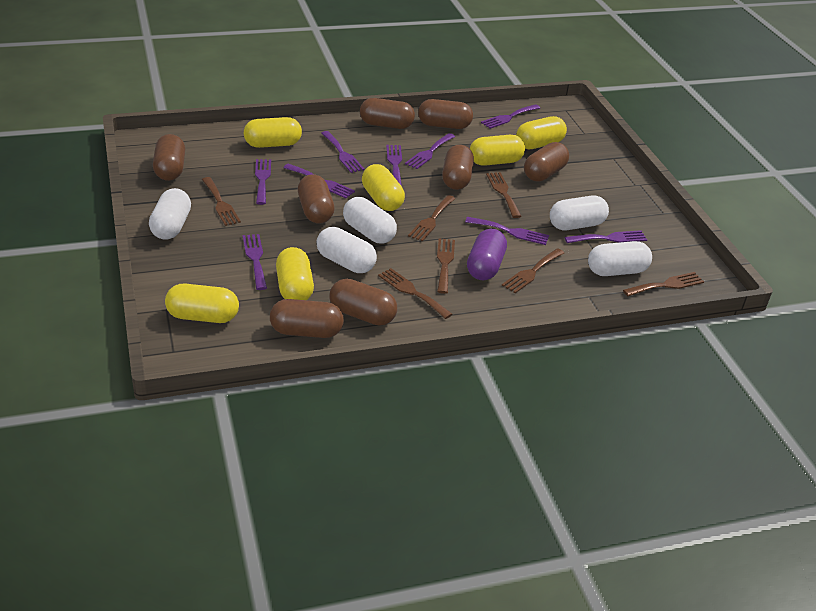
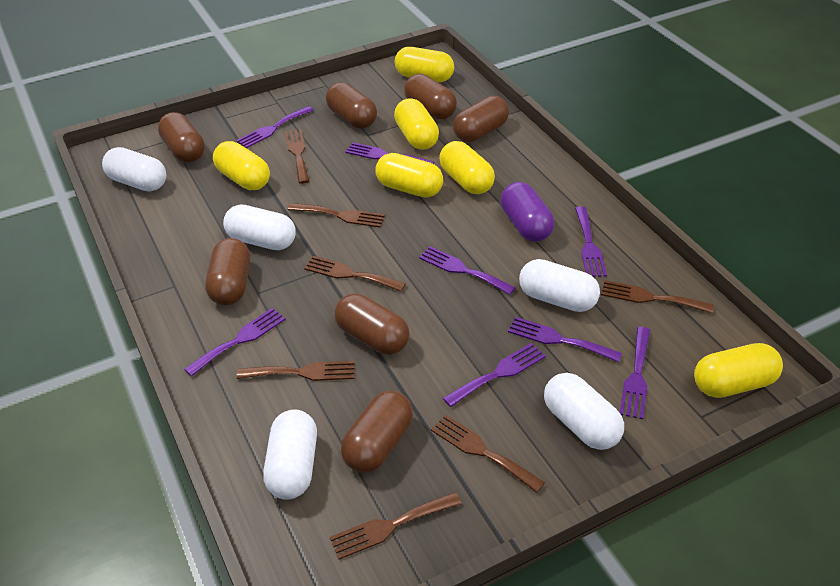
brown capsule: 8 -> 7
purple fork: 9 -> 8

